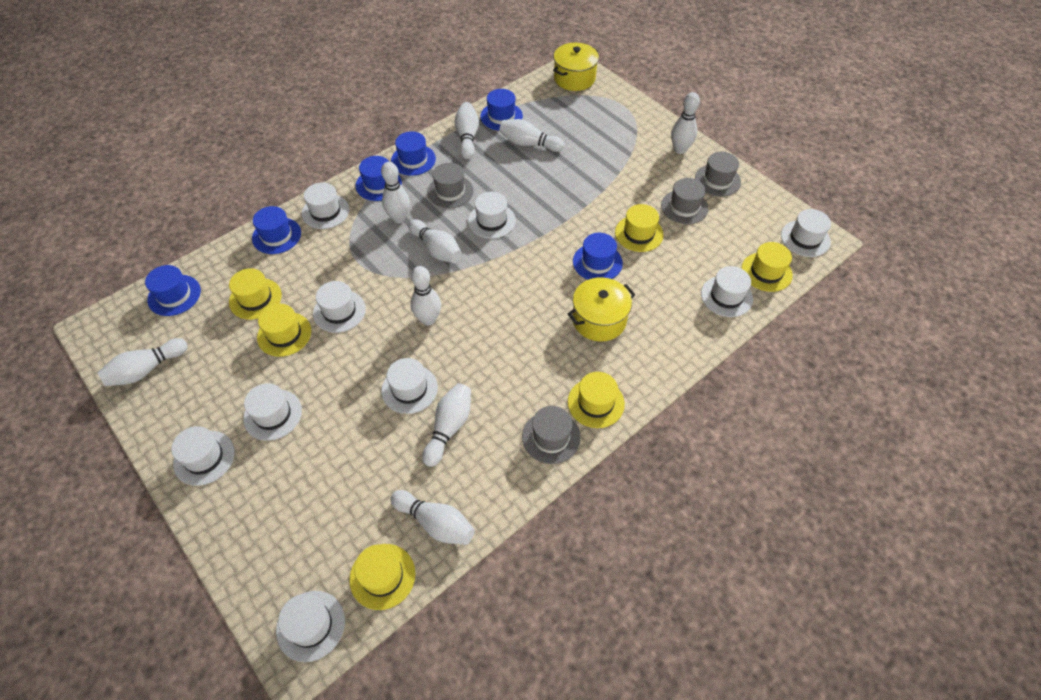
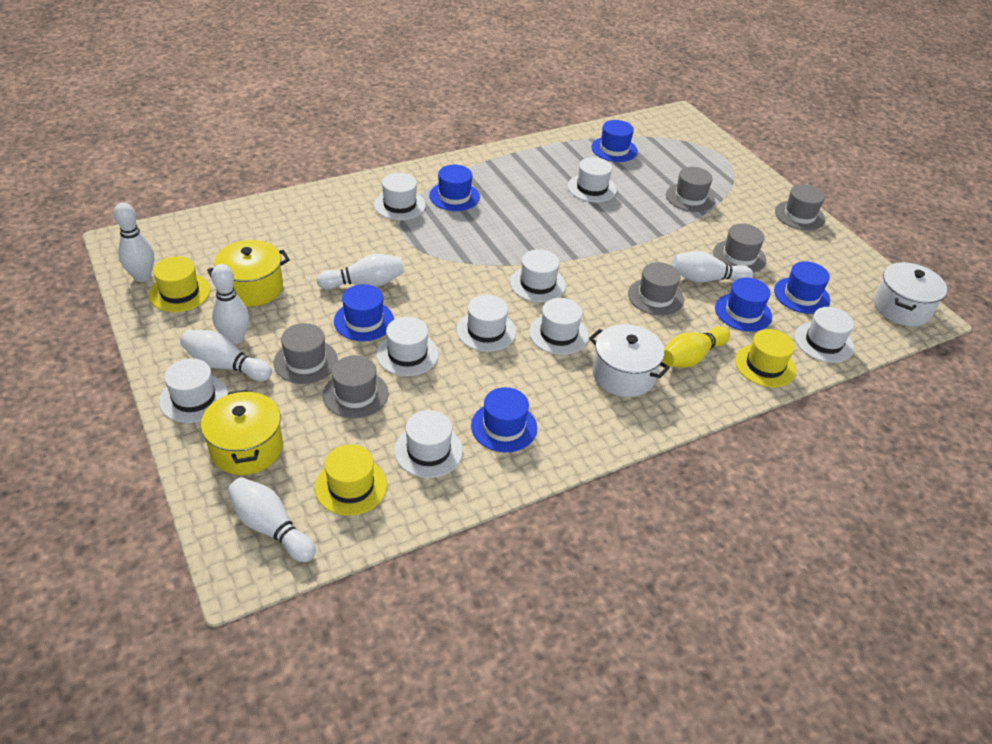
grey hat: 4 -> 6
white bowling pin: 9 -> 6
white pot: 0 -> 2
yellow bowling pin: 0 -> 1
yellow hat: 6 -> 3

